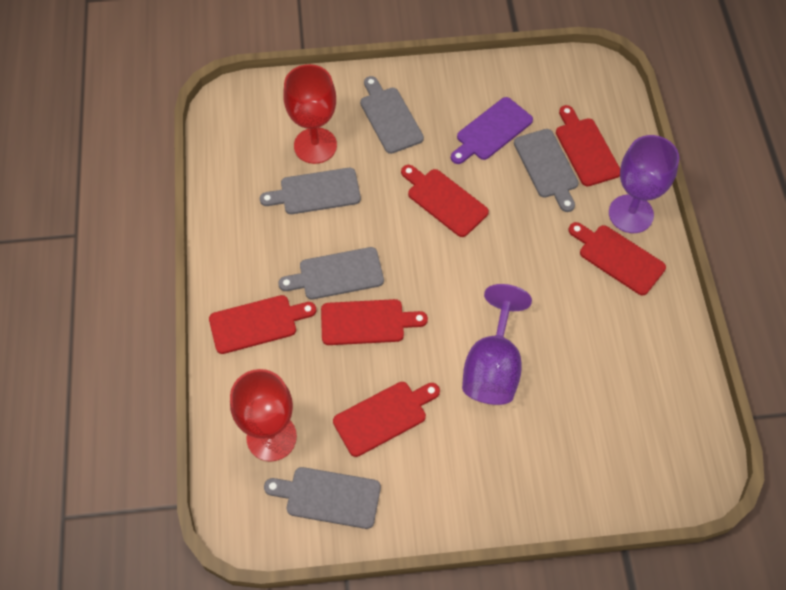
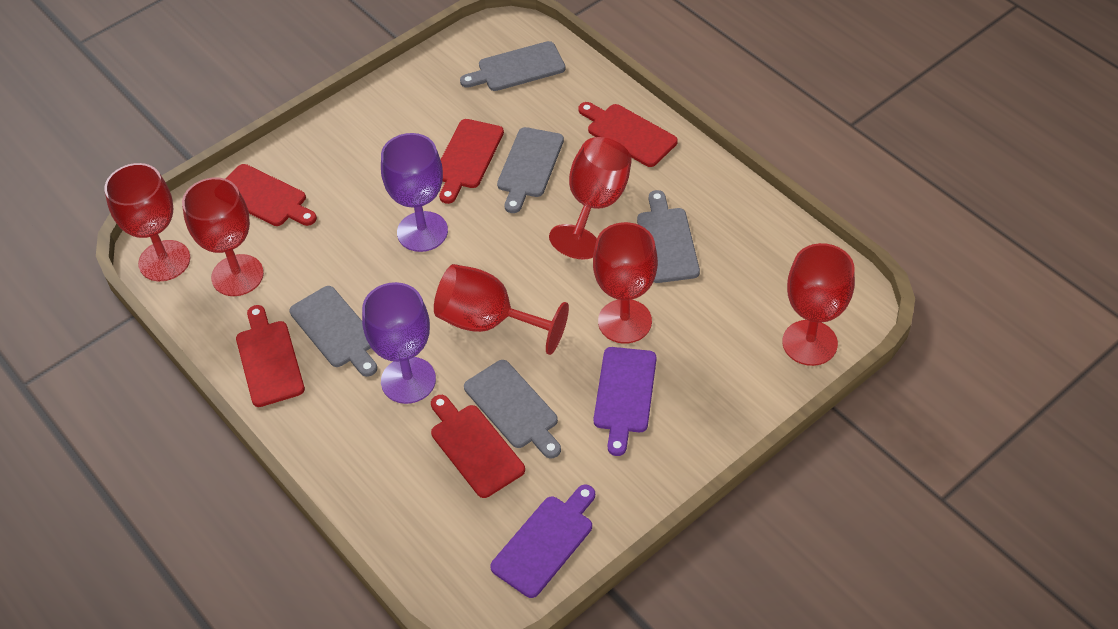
purple cutting board: 1 -> 2
red cutting board: 6 -> 5
red goblet: 2 -> 6

